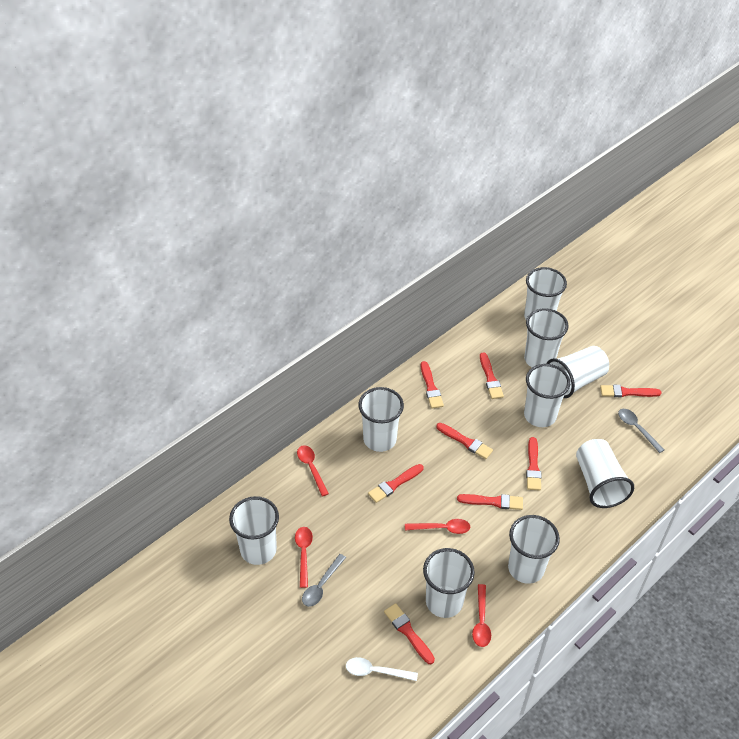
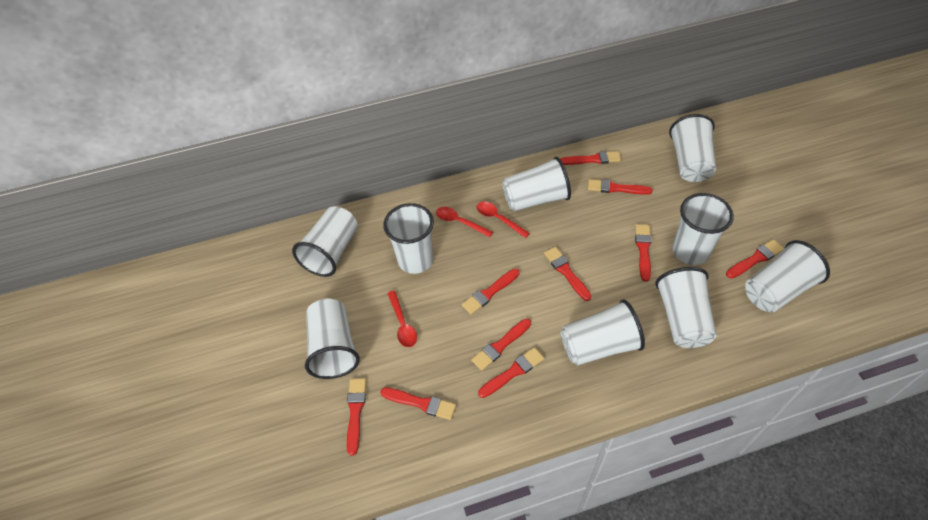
grey spoon: 2 -> 0
red brush: 8 -> 10
red spoon: 4 -> 3
white spoon: 1 -> 0

